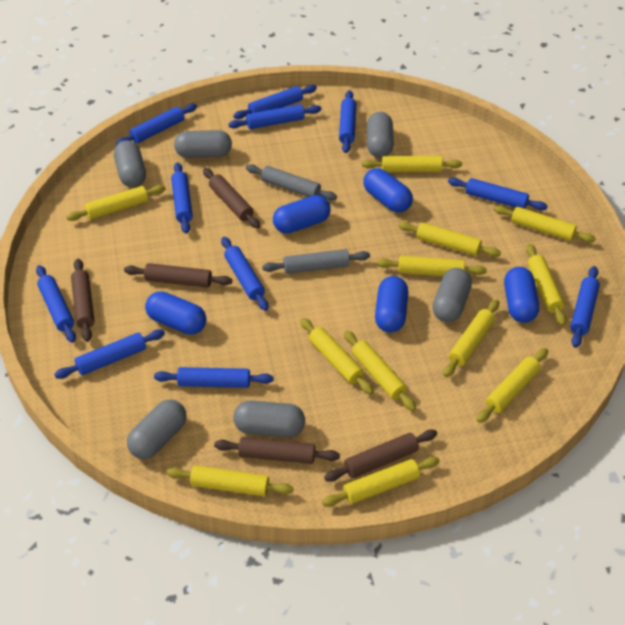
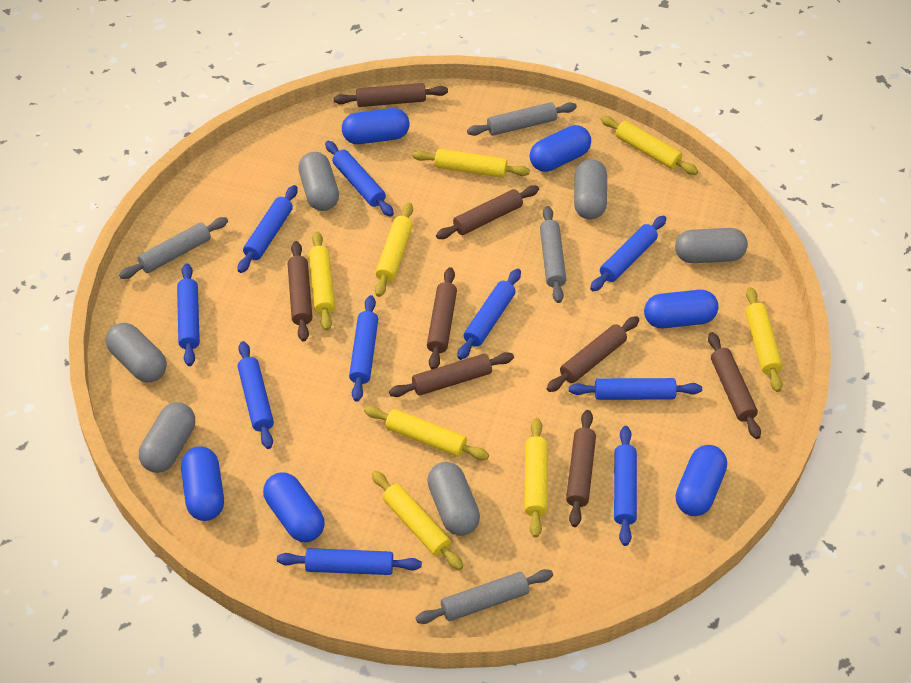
blue capsule: 5 -> 6
blue rolling pin: 11 -> 10
brown rolling pin: 5 -> 8
grey rolling pin: 2 -> 4
yellow rolling pin: 12 -> 8

